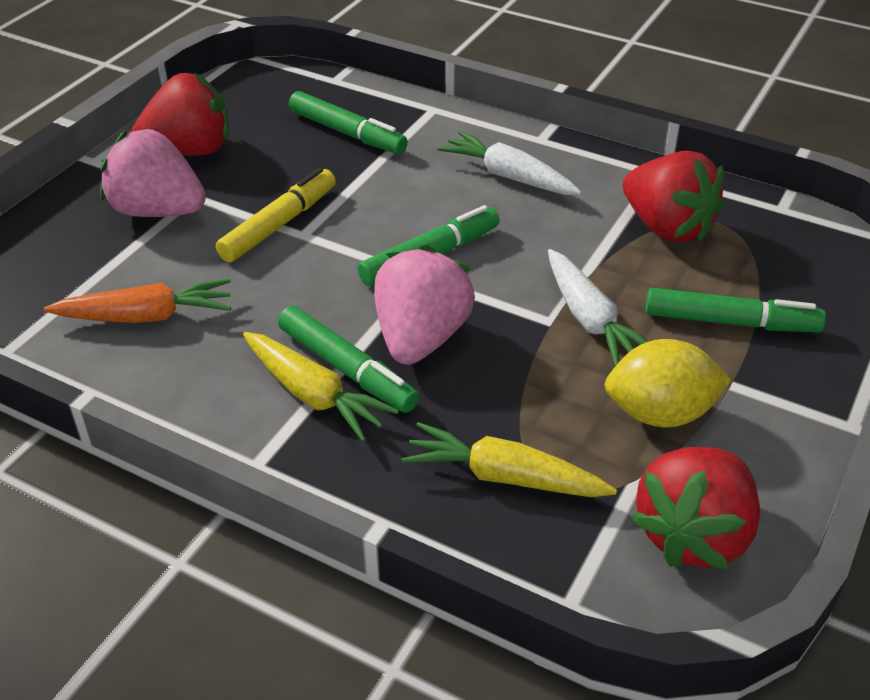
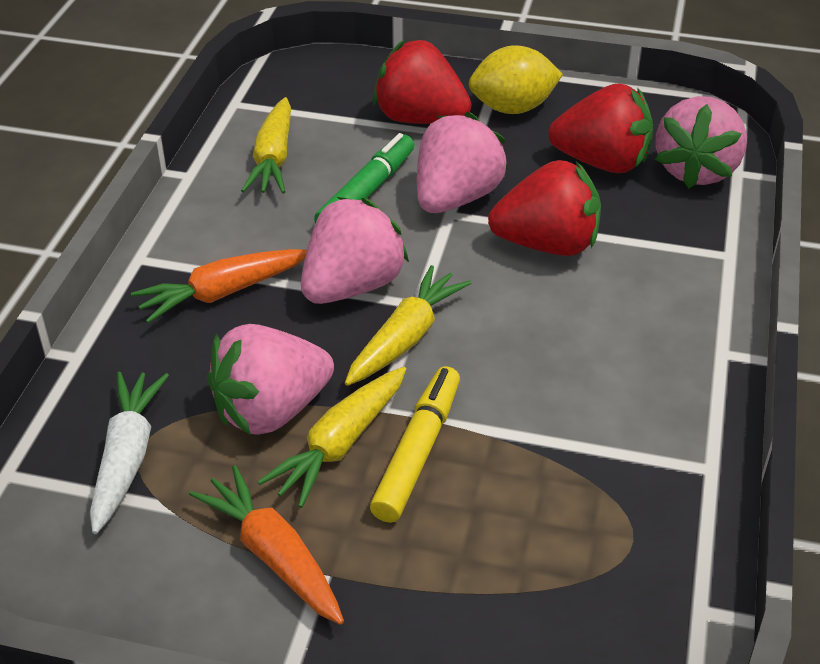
green marker: 4 -> 1
orange carrot: 1 -> 2
pink strawberry: 2 -> 4
white carrot: 2 -> 1
yellow carrot: 2 -> 3

